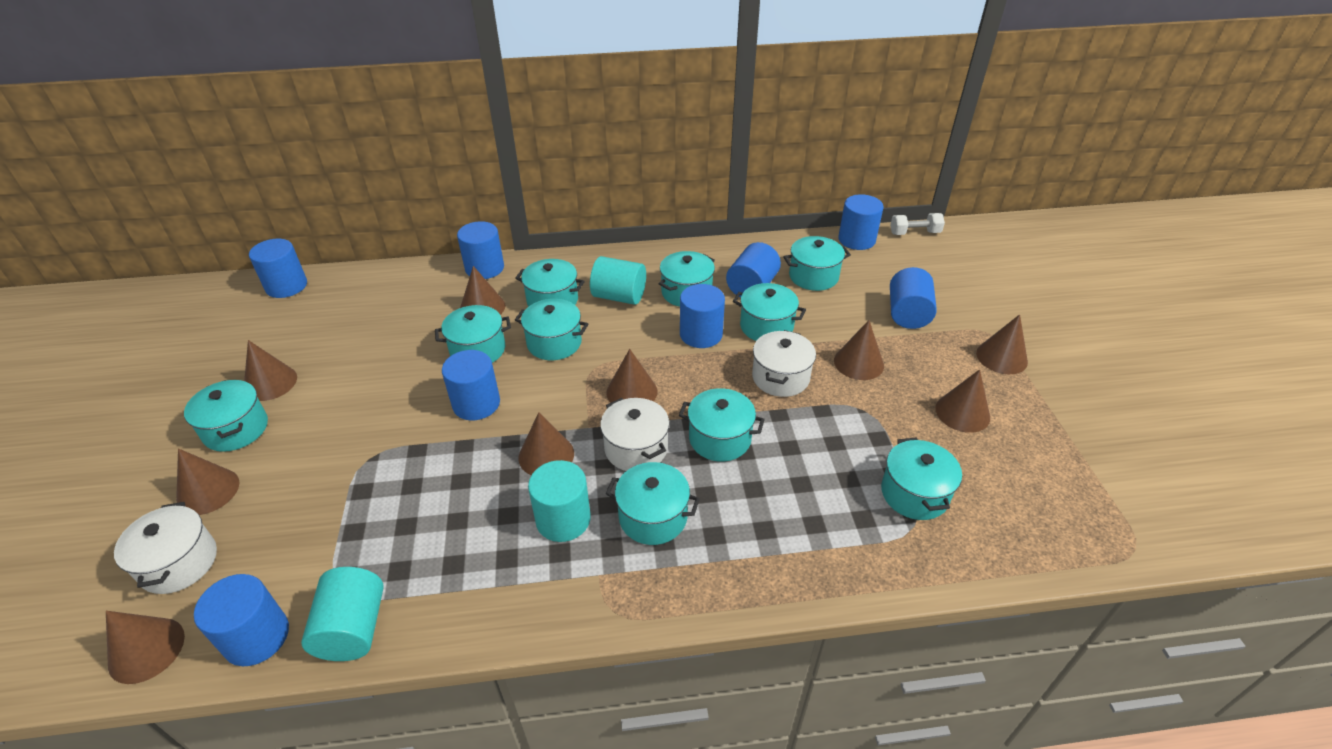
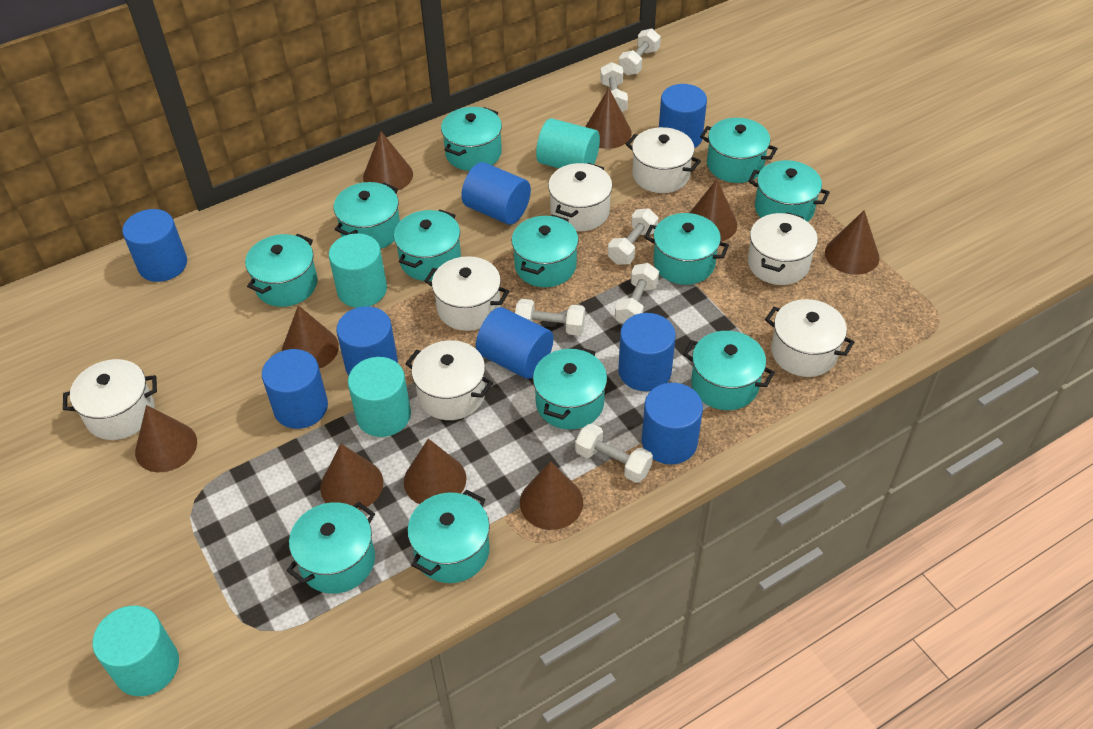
turquoise cylinder: 3 -> 4
turquoise pot: 10 -> 12
white dumbbell: 1 -> 6
white pot: 3 -> 7

